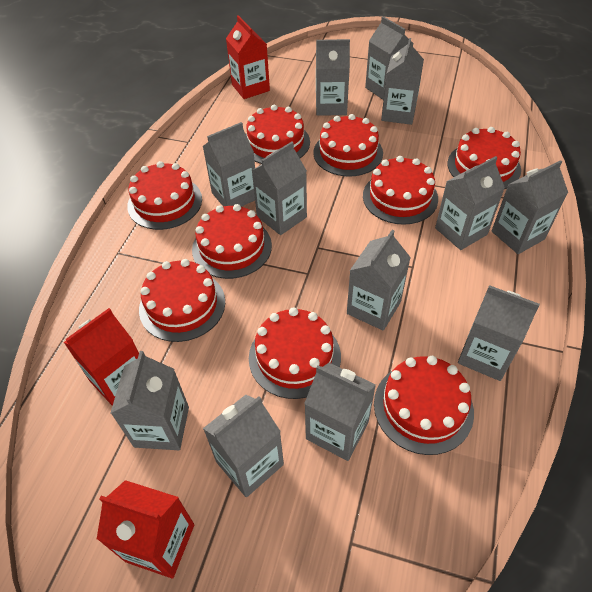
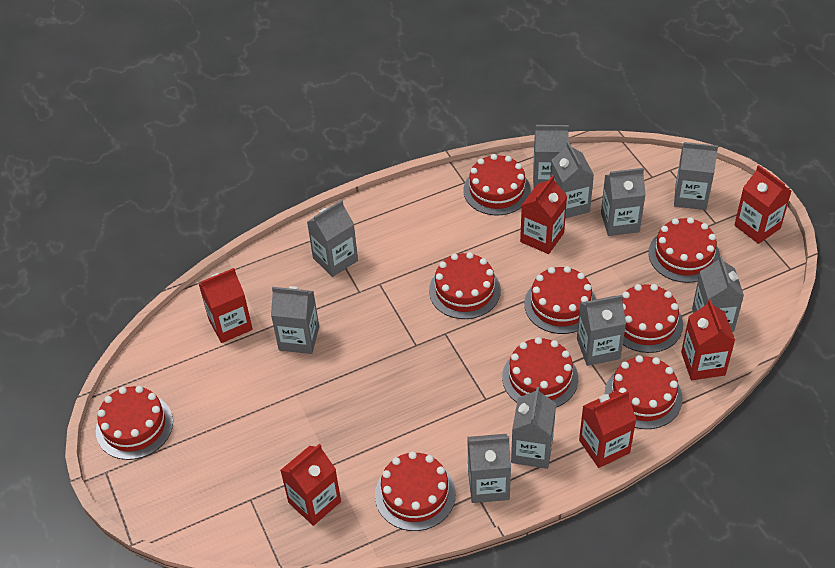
grey carton: 12 -> 10
red carton: 3 -> 6

